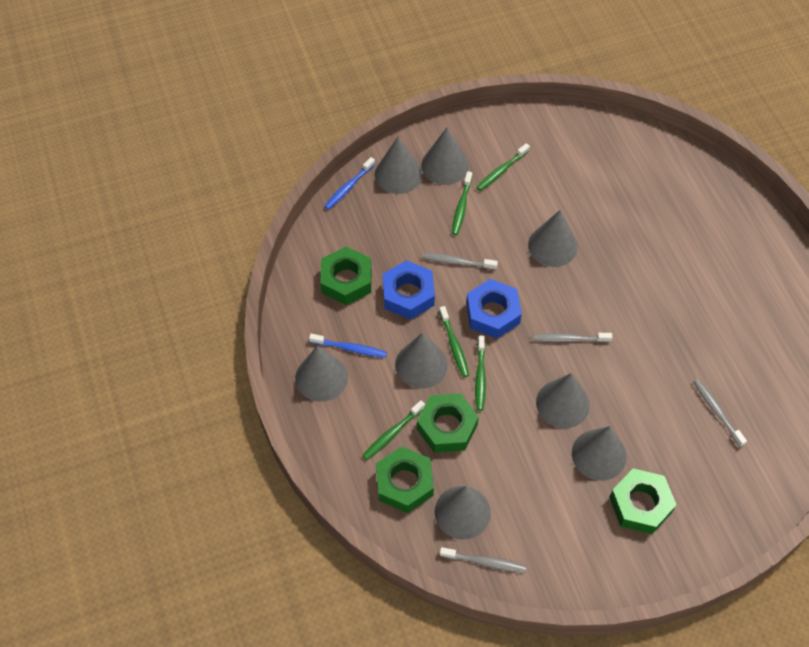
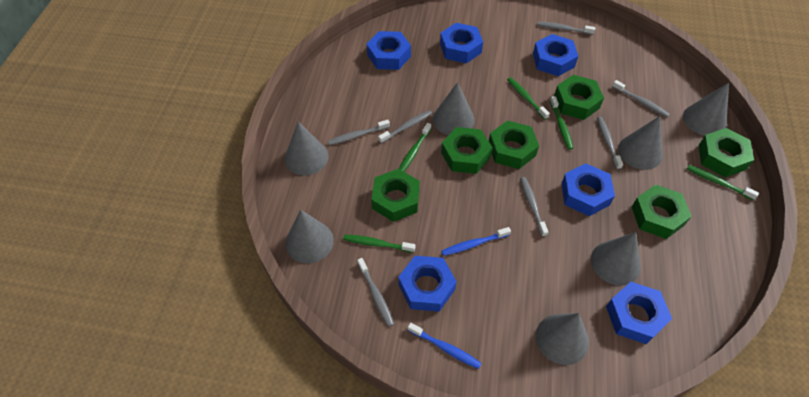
blue nut: 2 -> 6
green nut: 4 -> 6
grey cone: 8 -> 7
grey toothbrush: 4 -> 7

